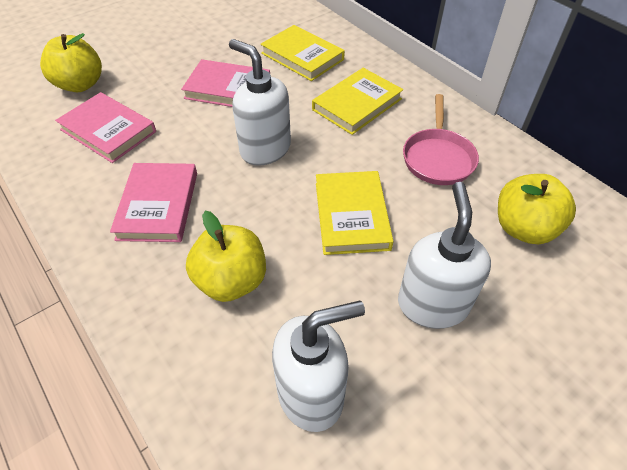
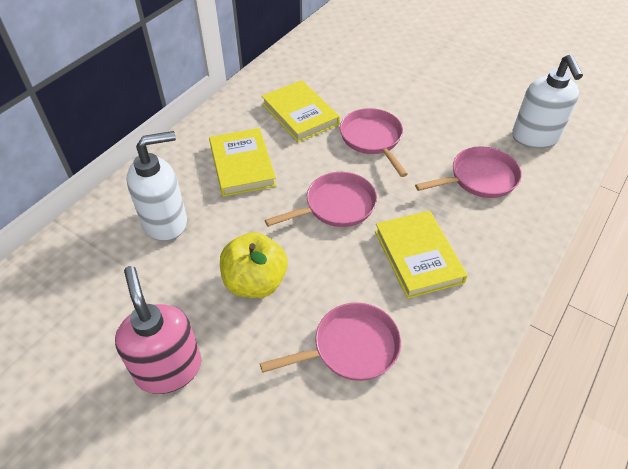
pink book: 3 -> 0
pink pan: 1 -> 4
pink soap dispenser: 0 -> 1
white soap dispenser: 3 -> 2
yellow apple: 3 -> 1

